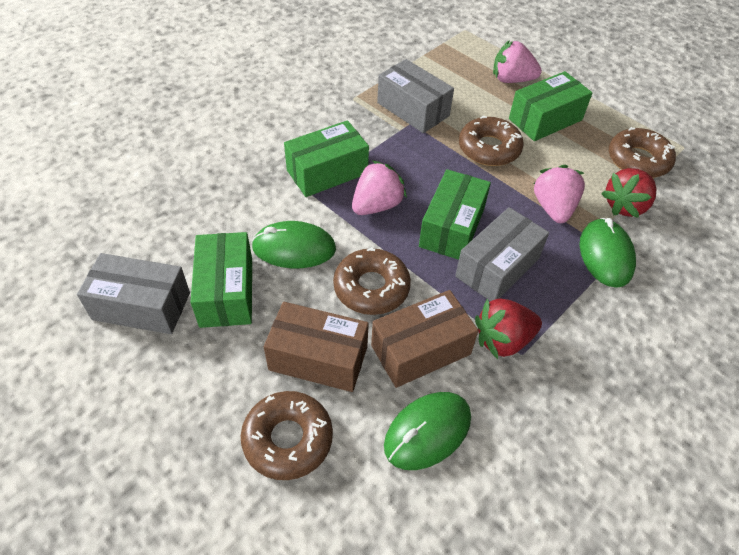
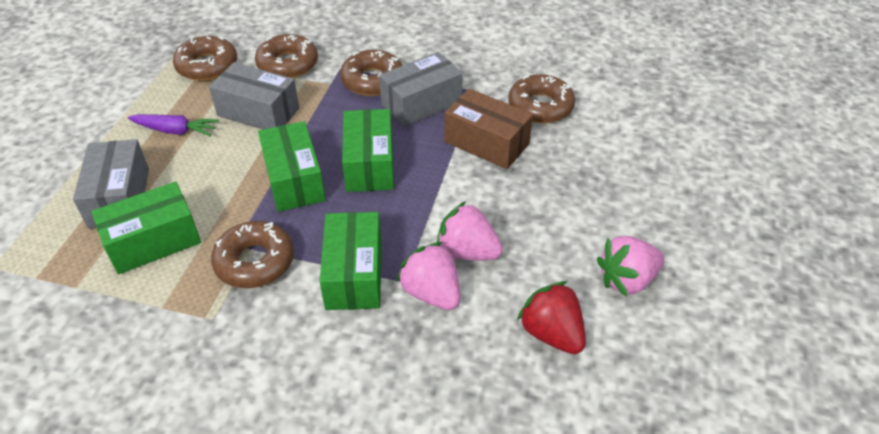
brown box: 2 -> 1
brown donut: 4 -> 5
green mouse: 3 -> 0
purple carrot: 0 -> 1
red strawberry: 2 -> 1

